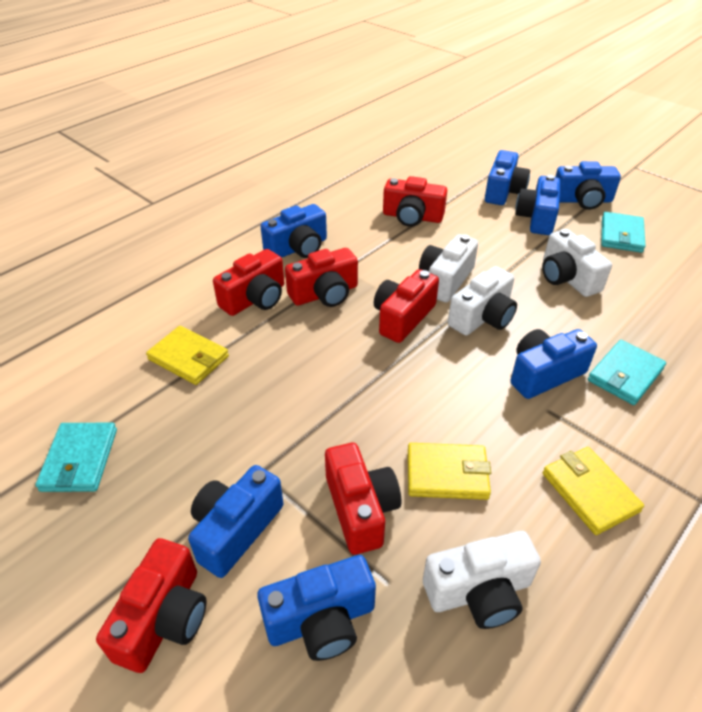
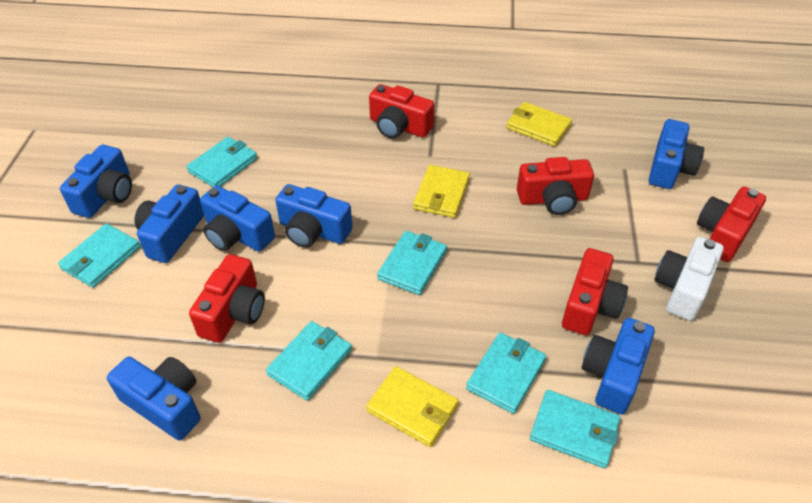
red camera: 6 -> 5
turquoise wallet: 3 -> 6
white camera: 4 -> 1

